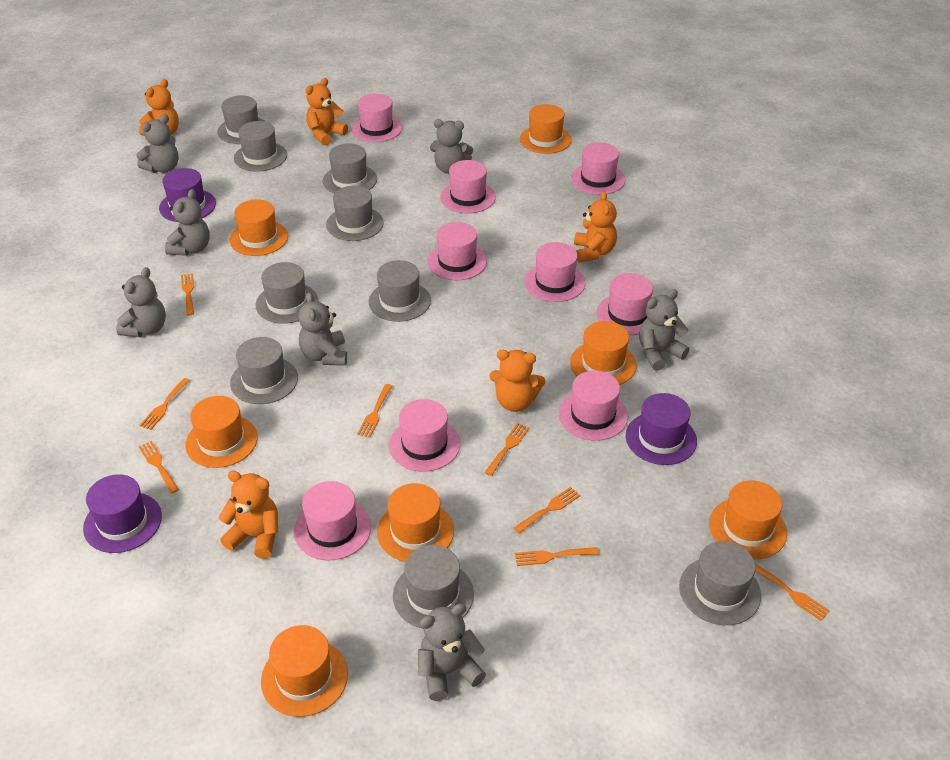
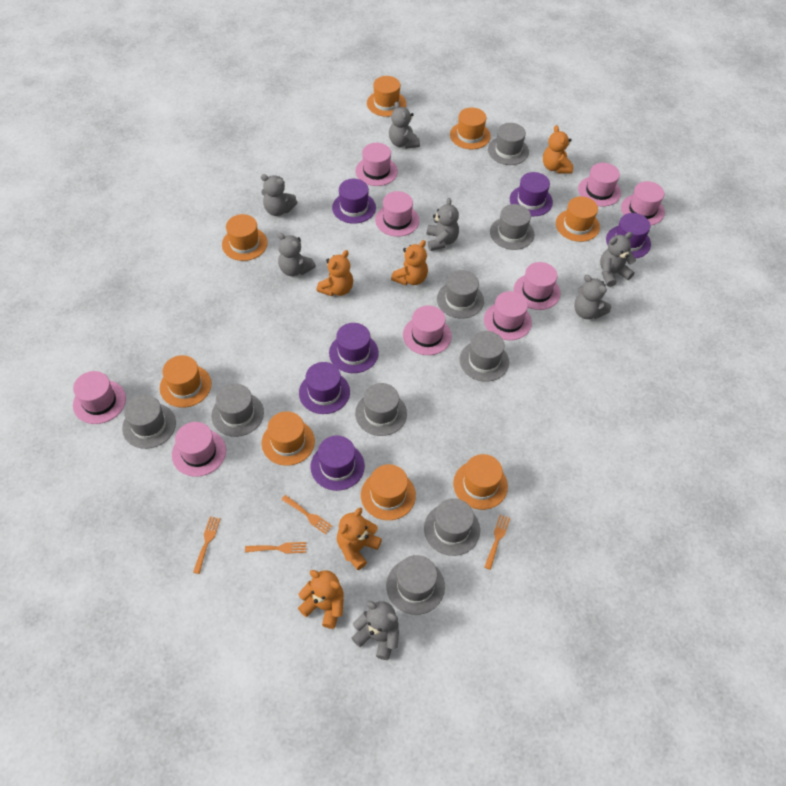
orange fork: 8 -> 4
orange hat: 7 -> 8
purple hat: 3 -> 6

